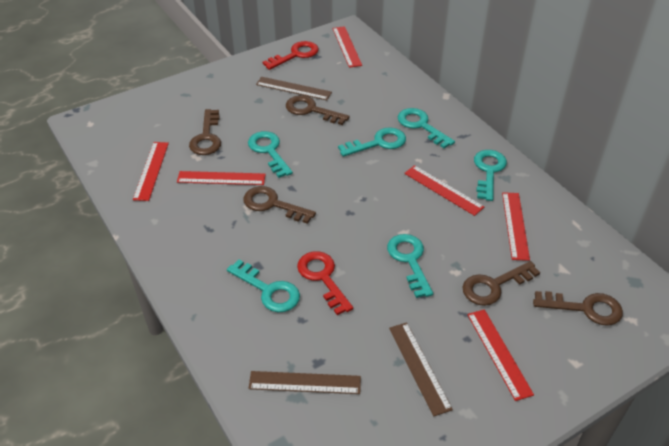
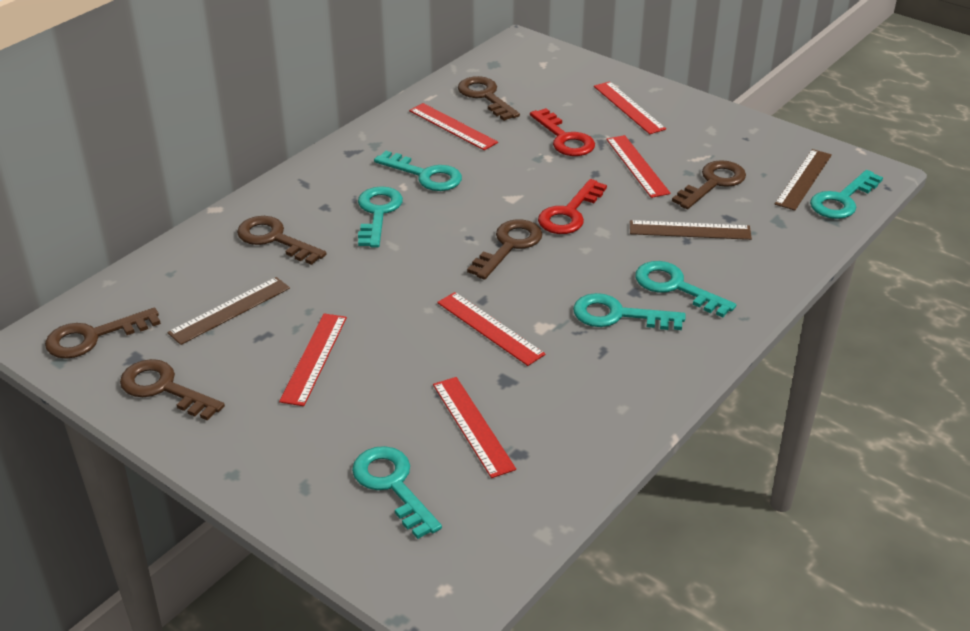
brown key: 5 -> 6

